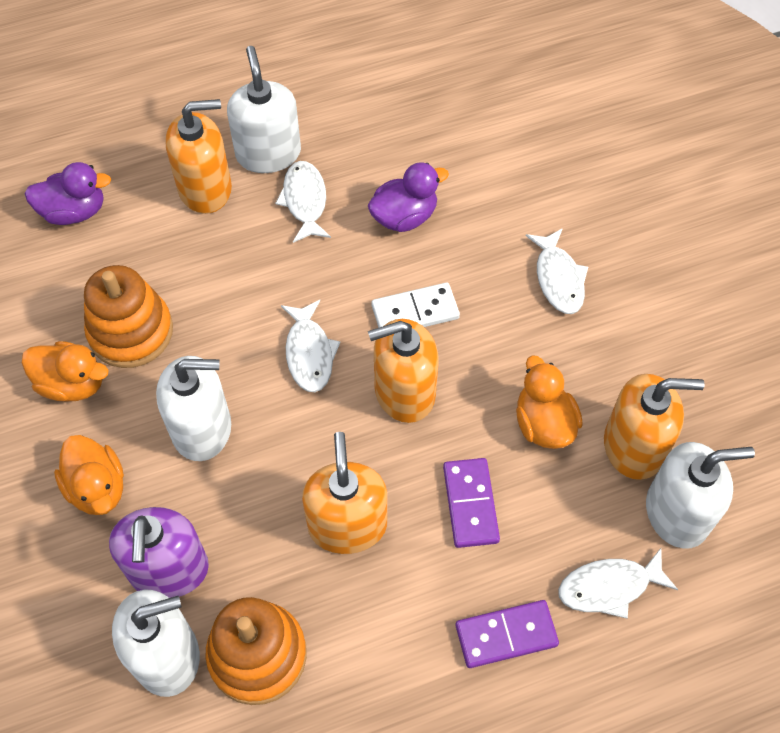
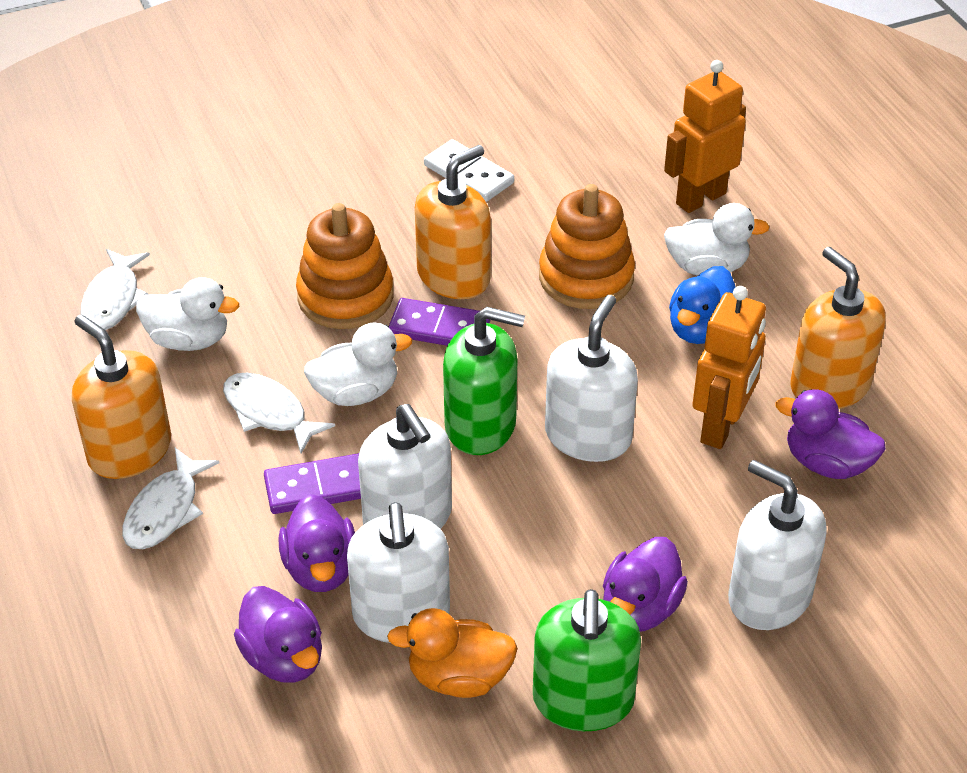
blue duck: 0 -> 1
green soap dispenser: 0 -> 2
orange duck: 3 -> 1
orange robot: 0 -> 2
orange soap dispenser: 4 -> 3
purple duck: 2 -> 4
purple soap dispenser: 1 -> 0
white duck: 0 -> 3
white fish: 4 -> 3

